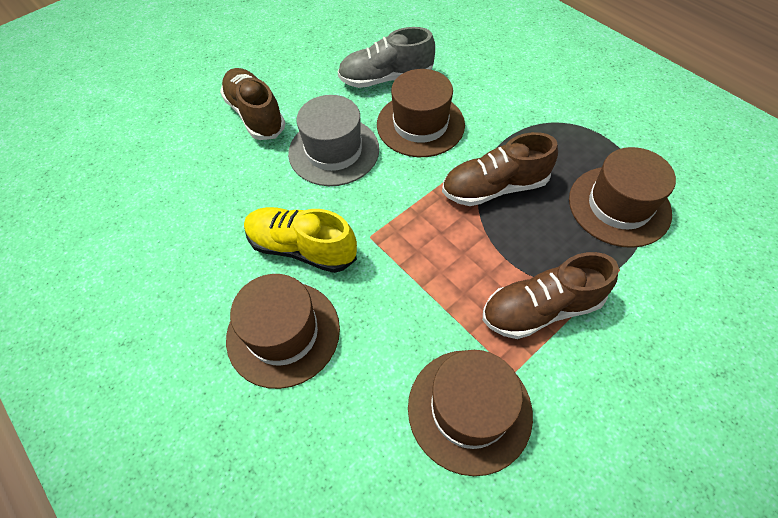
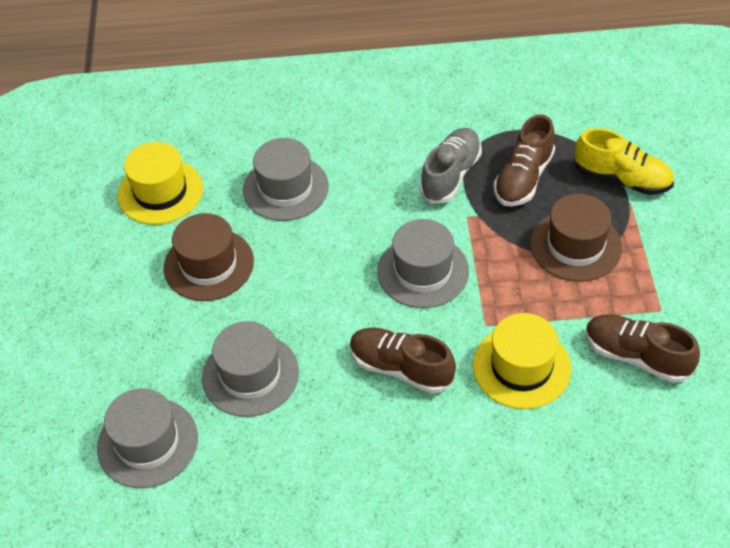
brown hat: 4 -> 2
grey hat: 1 -> 4
yellow hat: 0 -> 2

